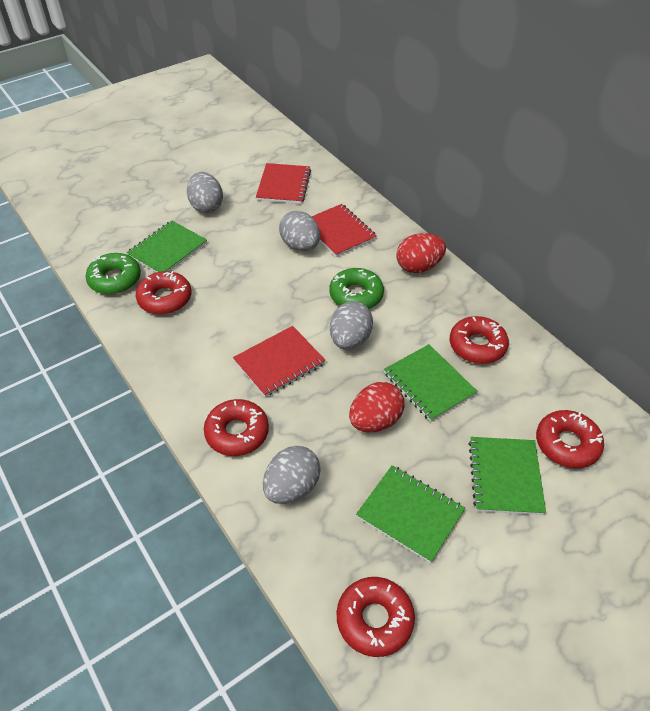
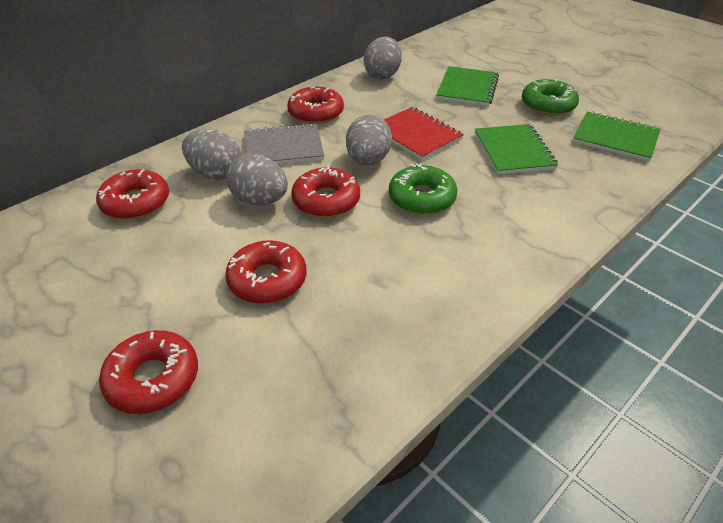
green notebook: 4 -> 3
grey notebook: 0 -> 1
red egg: 2 -> 0
red notebook: 3 -> 1

